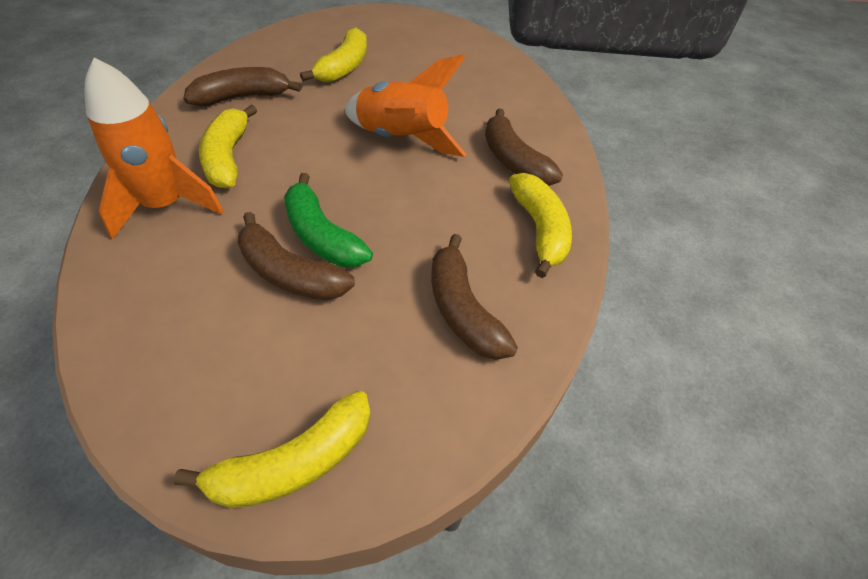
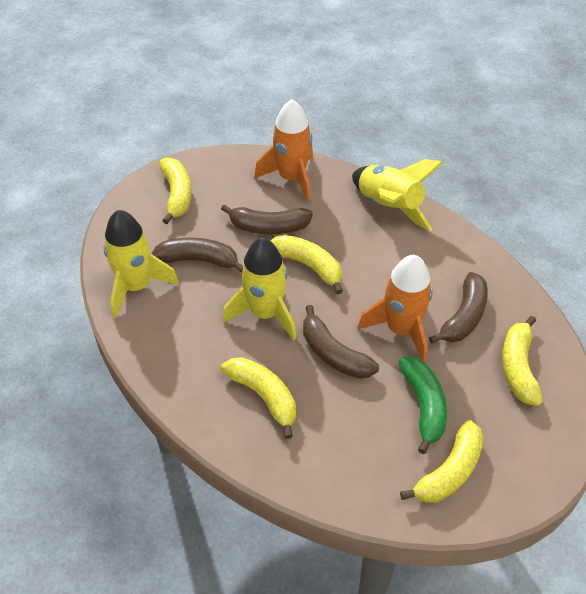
yellow banana: 4 -> 5
yellow rocket: 0 -> 3

